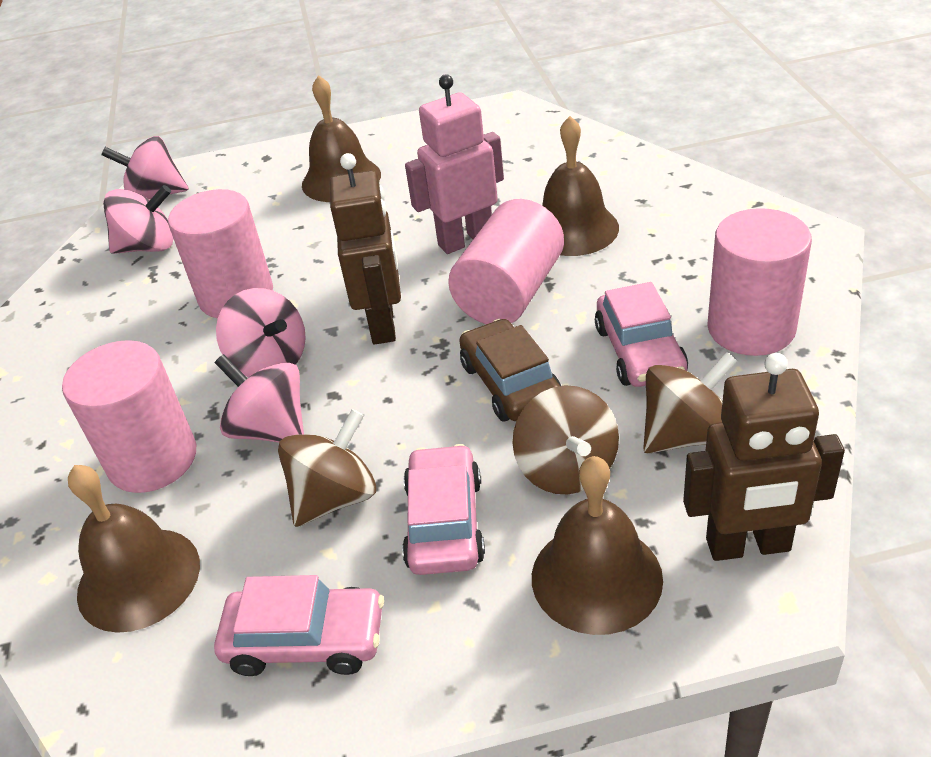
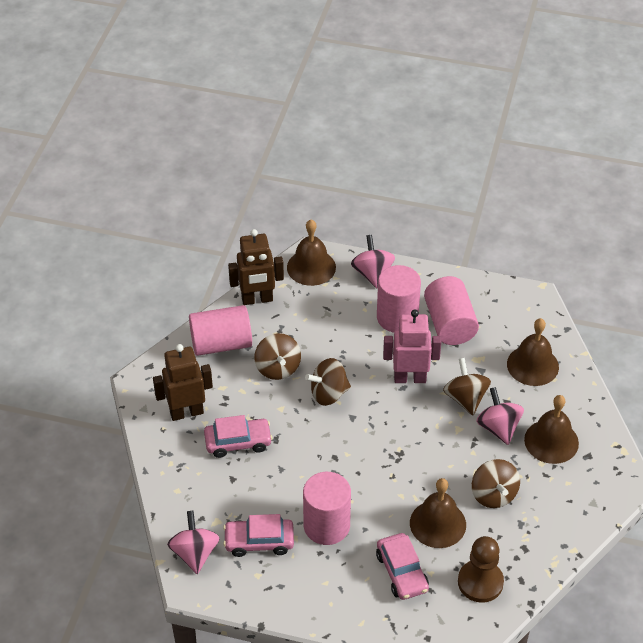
brown car: 1 -> 0
brown pawn: 0 -> 1
brown spinning top: 3 -> 4
pink spinning top: 4 -> 3

